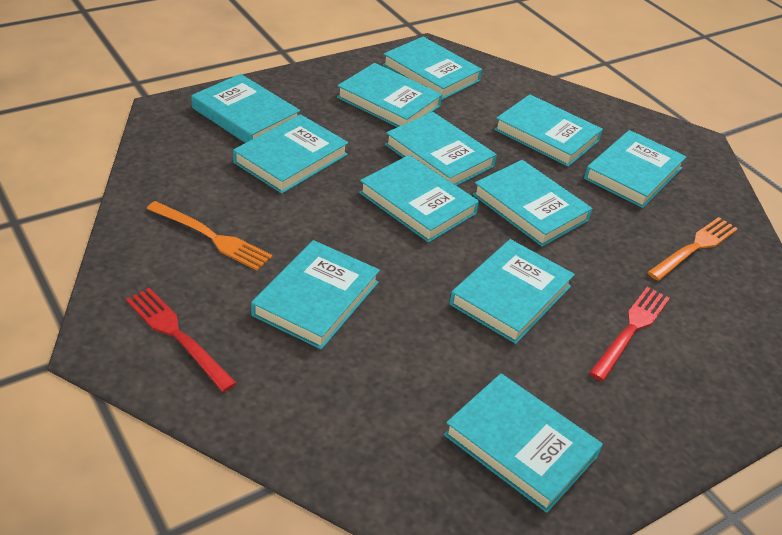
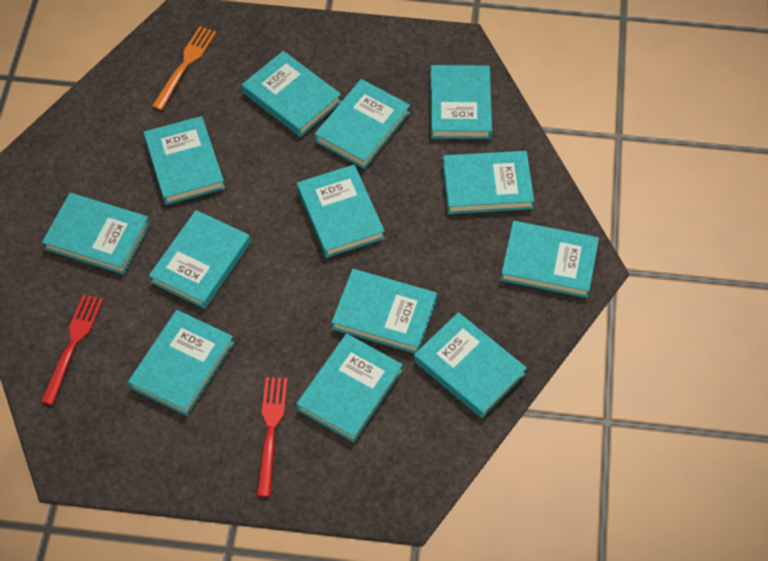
orange fork: 2 -> 1
turquoise book: 12 -> 13

